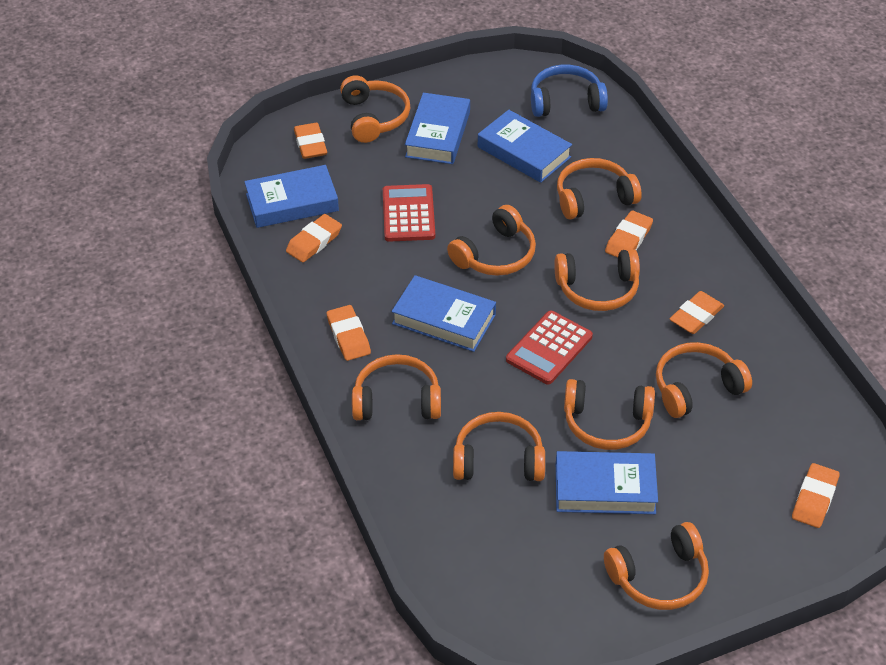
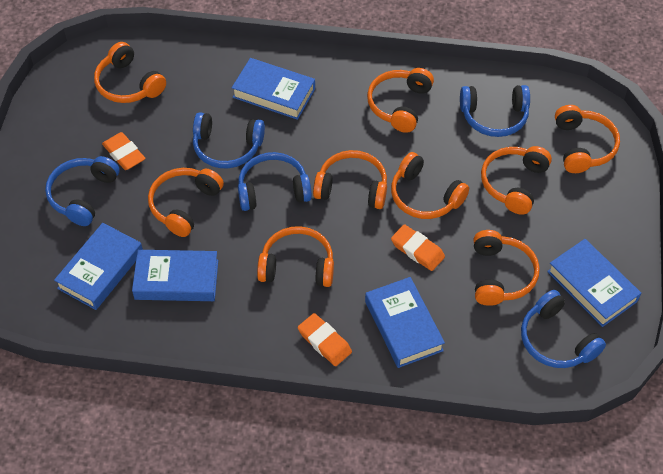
blue headphones: 1 -> 5
orange eraser: 6 -> 3
red calculator: 2 -> 0

